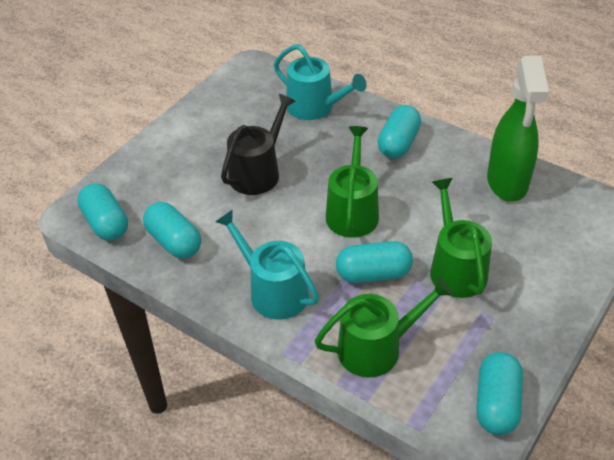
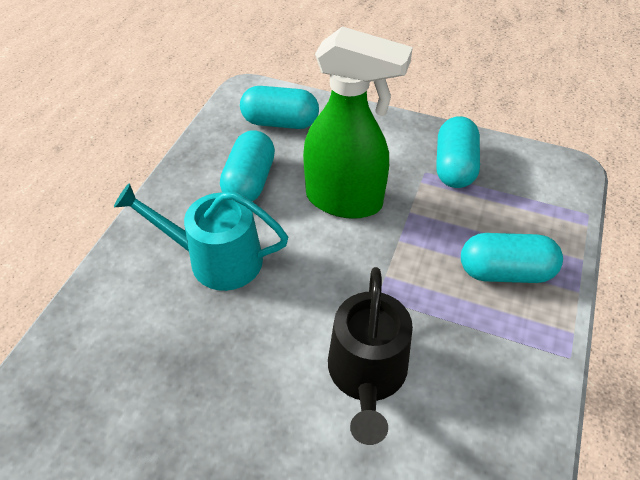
green watering can: 3 -> 0
turquoise capsule: 5 -> 4
turquoise watering can: 2 -> 1

